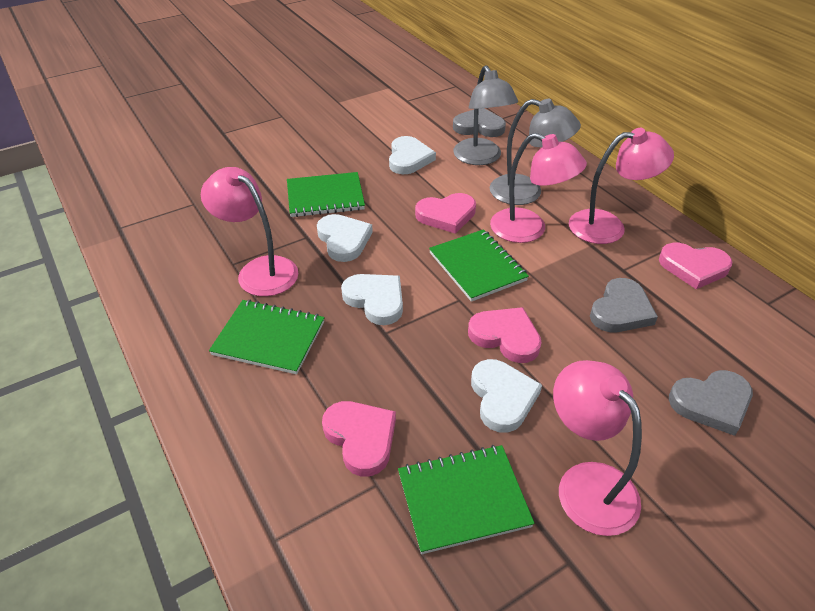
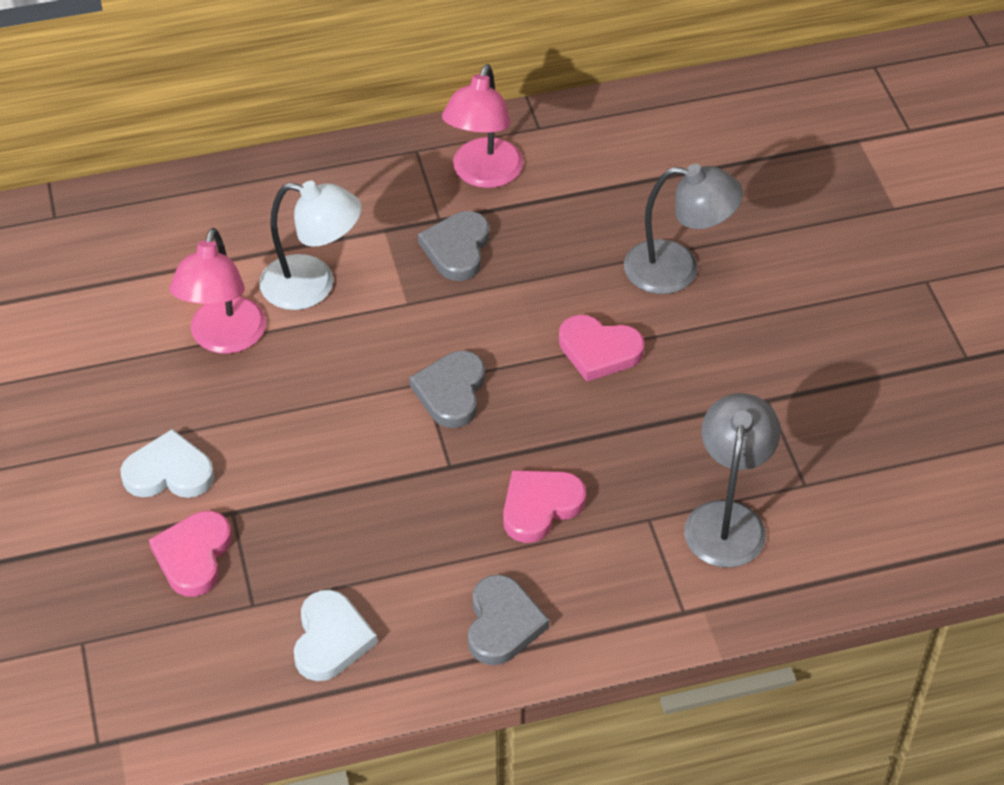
green notebook: 4 -> 0
pink heart: 4 -> 3
pink lamp: 4 -> 2
white heart: 4 -> 2
white lamp: 0 -> 1

